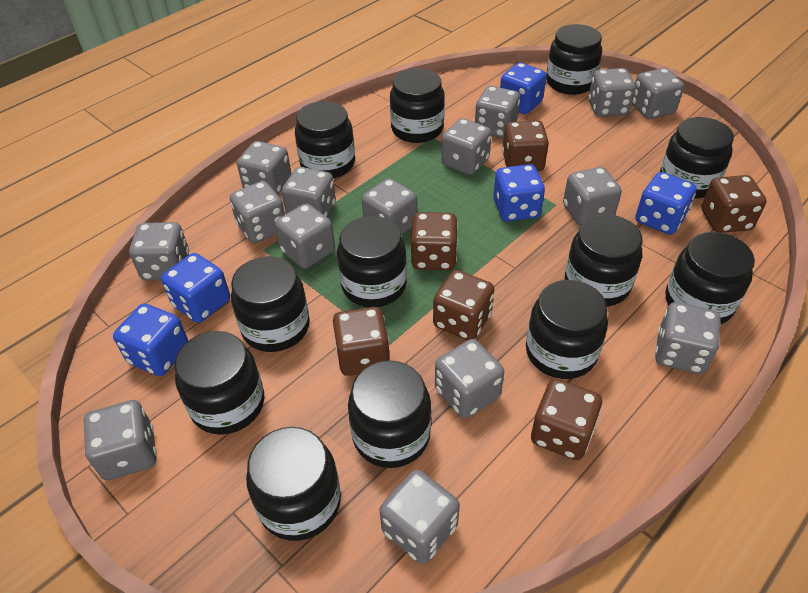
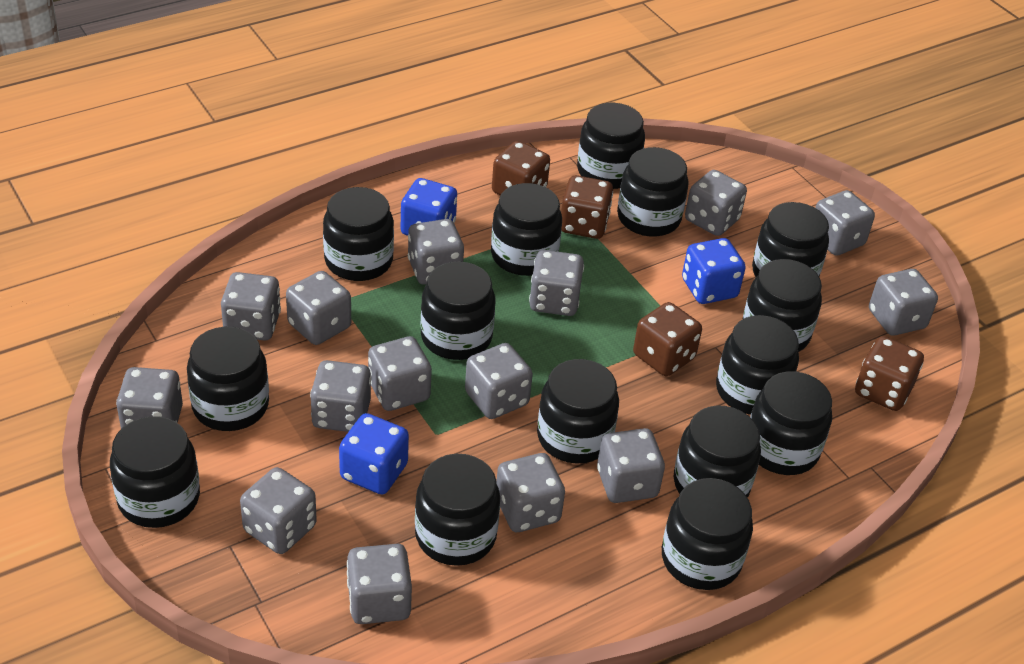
black jar: 12 -> 15
blue dice: 5 -> 3
brown dice: 6 -> 4

